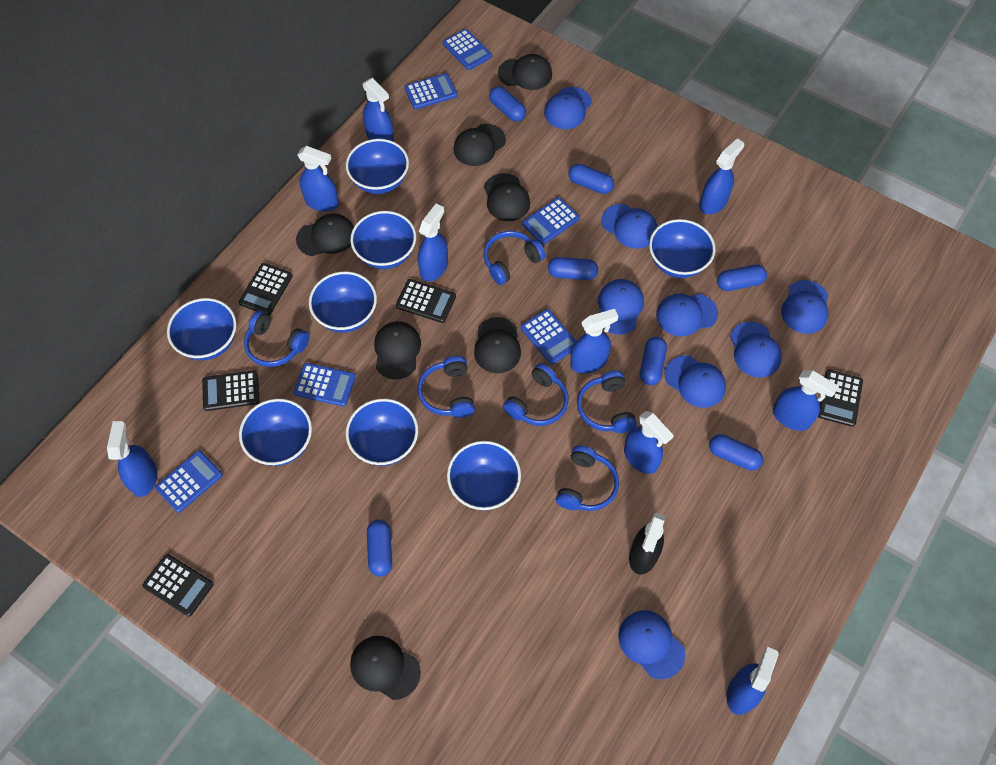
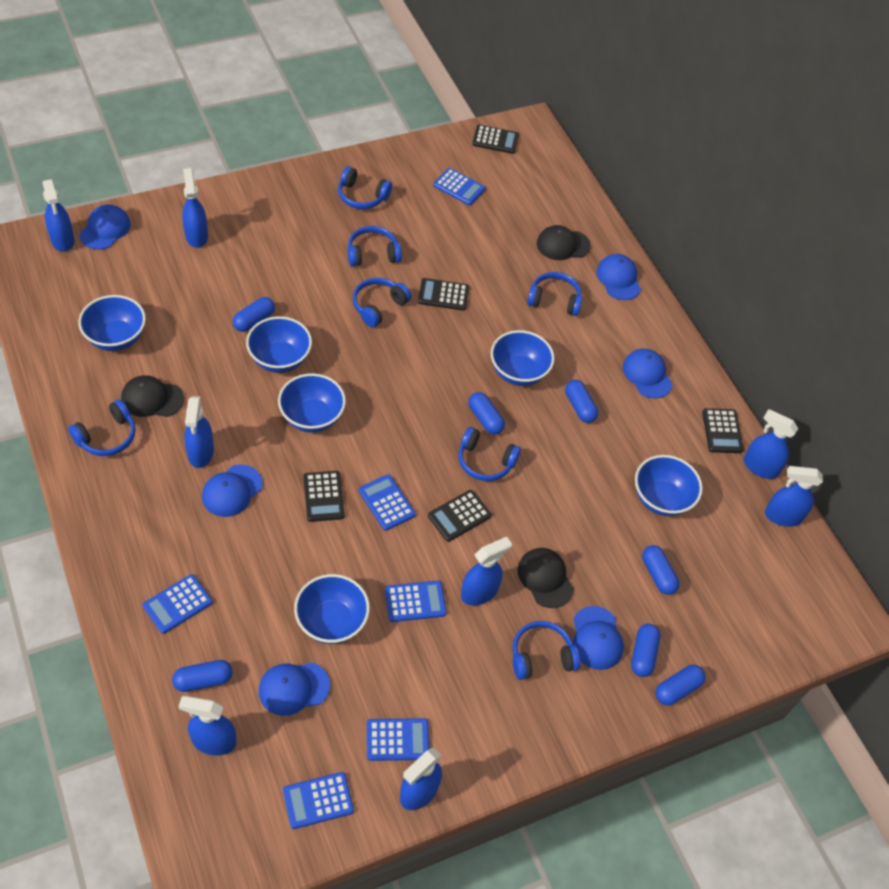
black cap: 7 -> 3
black spray bottle: 1 -> 0
blue bowl: 8 -> 6
blue cap: 8 -> 6
blue headphones: 6 -> 7
blue spray bottle: 9 -> 8

